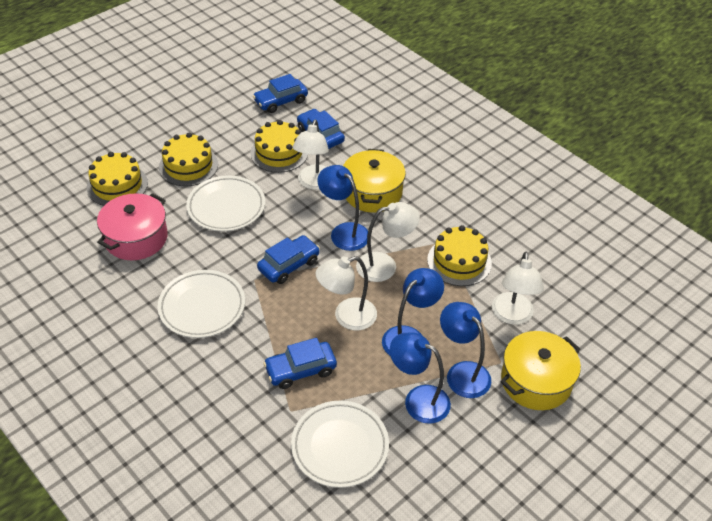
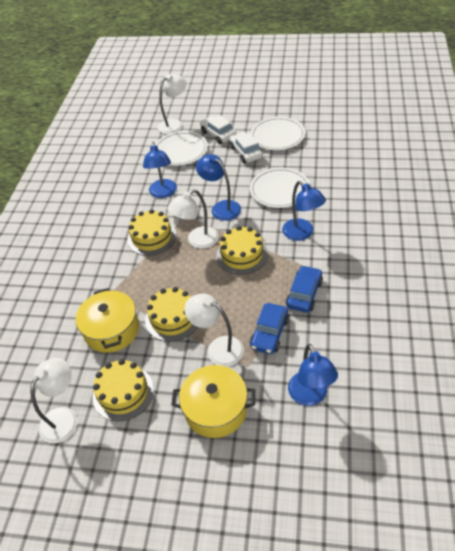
blue car: 4 -> 2
pink pot: 1 -> 0
white car: 0 -> 2

